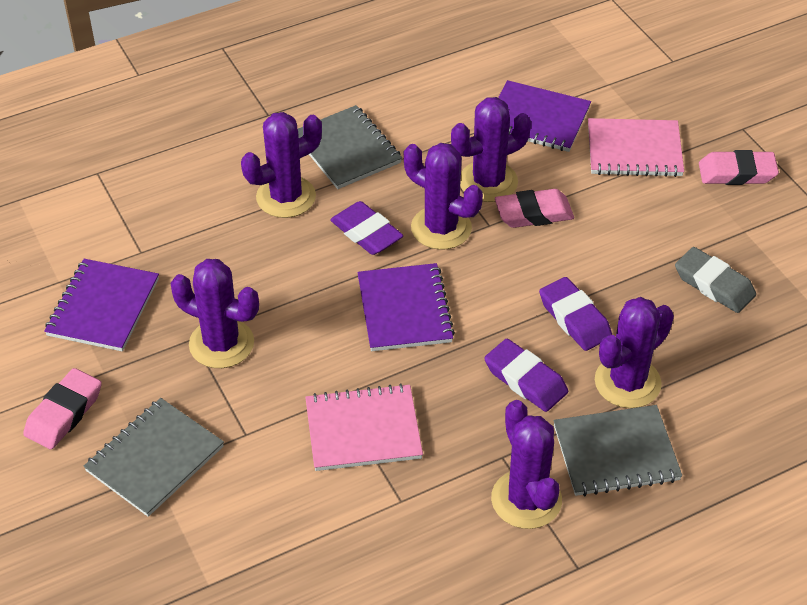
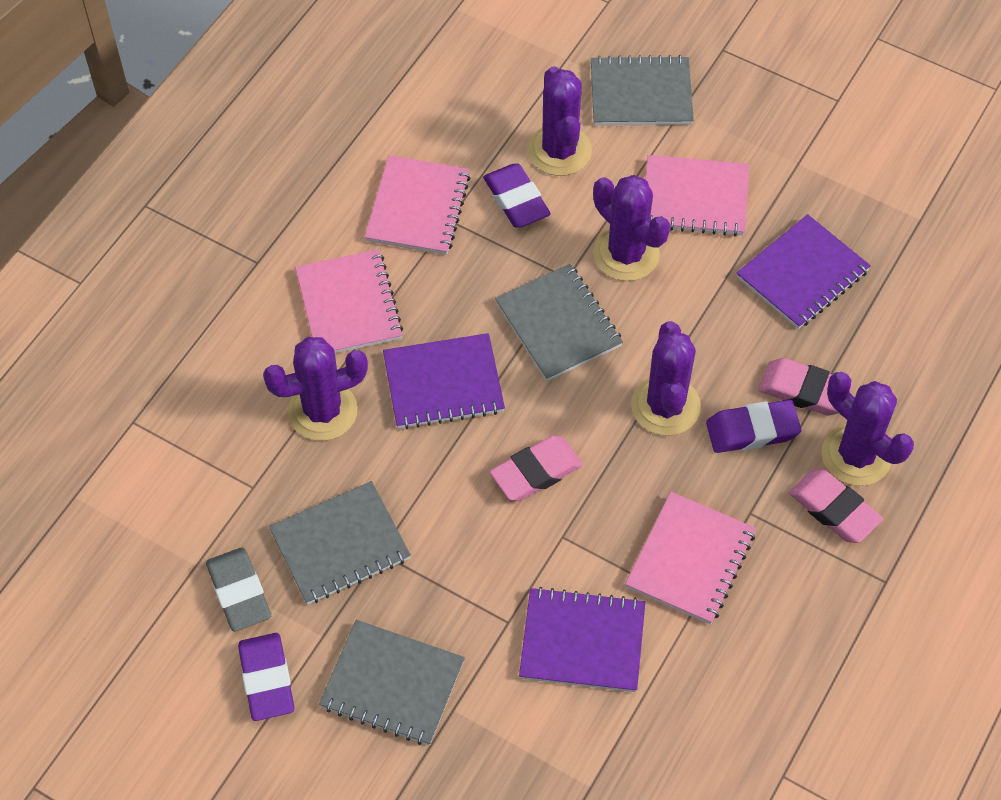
grey notebook: 3 -> 4
pink notebook: 2 -> 4
purple cactus: 6 -> 5

